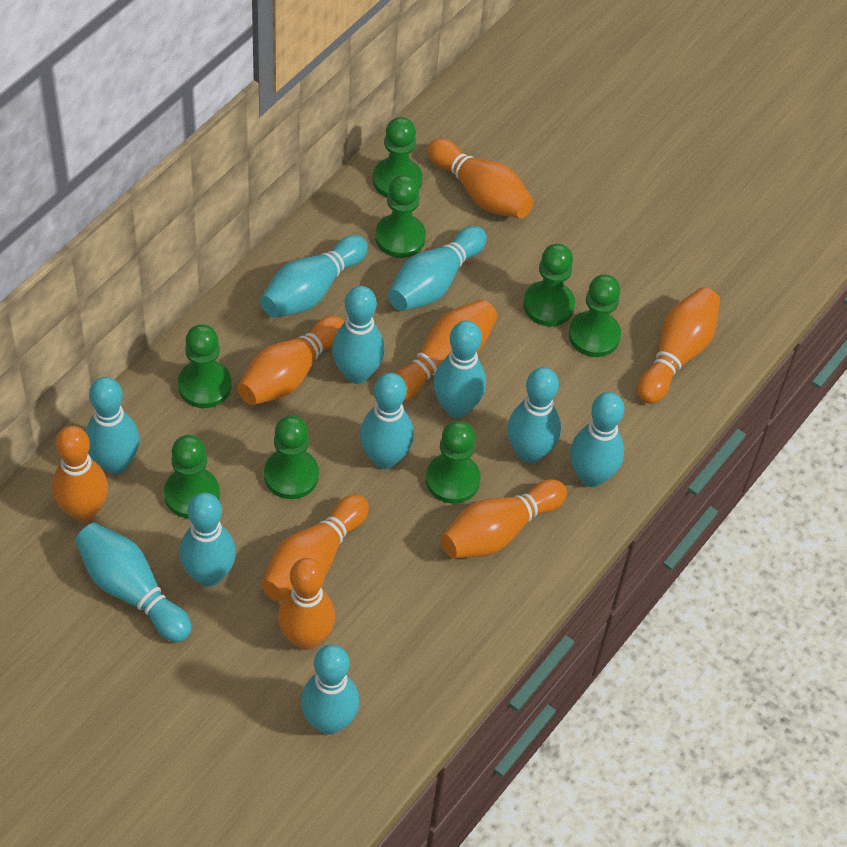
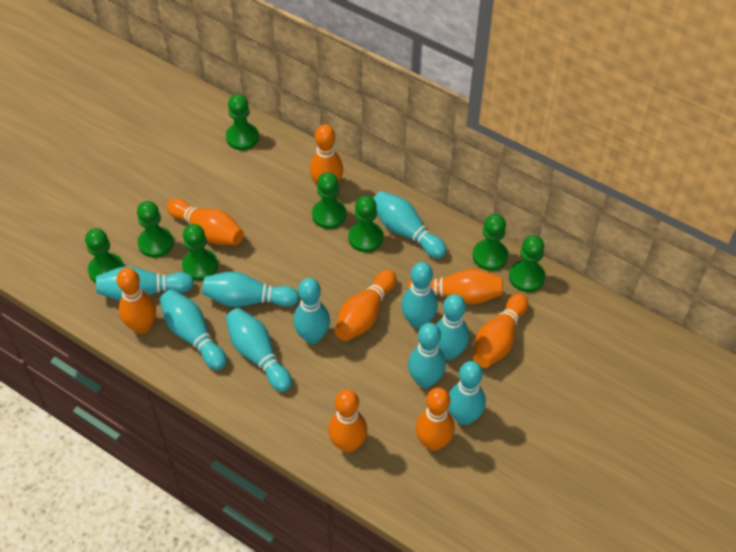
turquoise bowling pin: 11 -> 10

